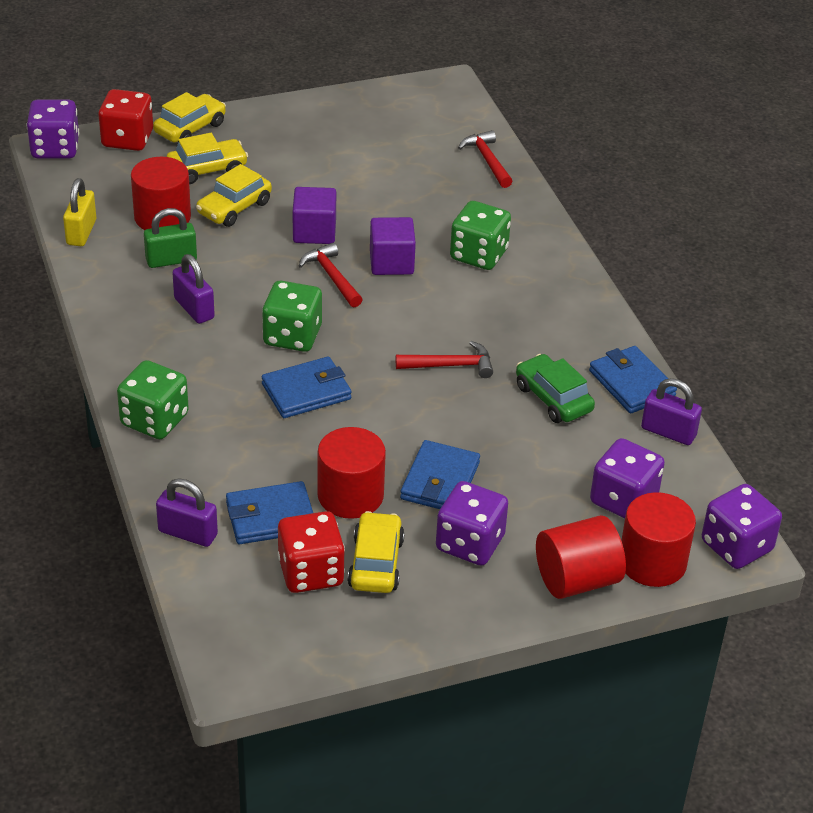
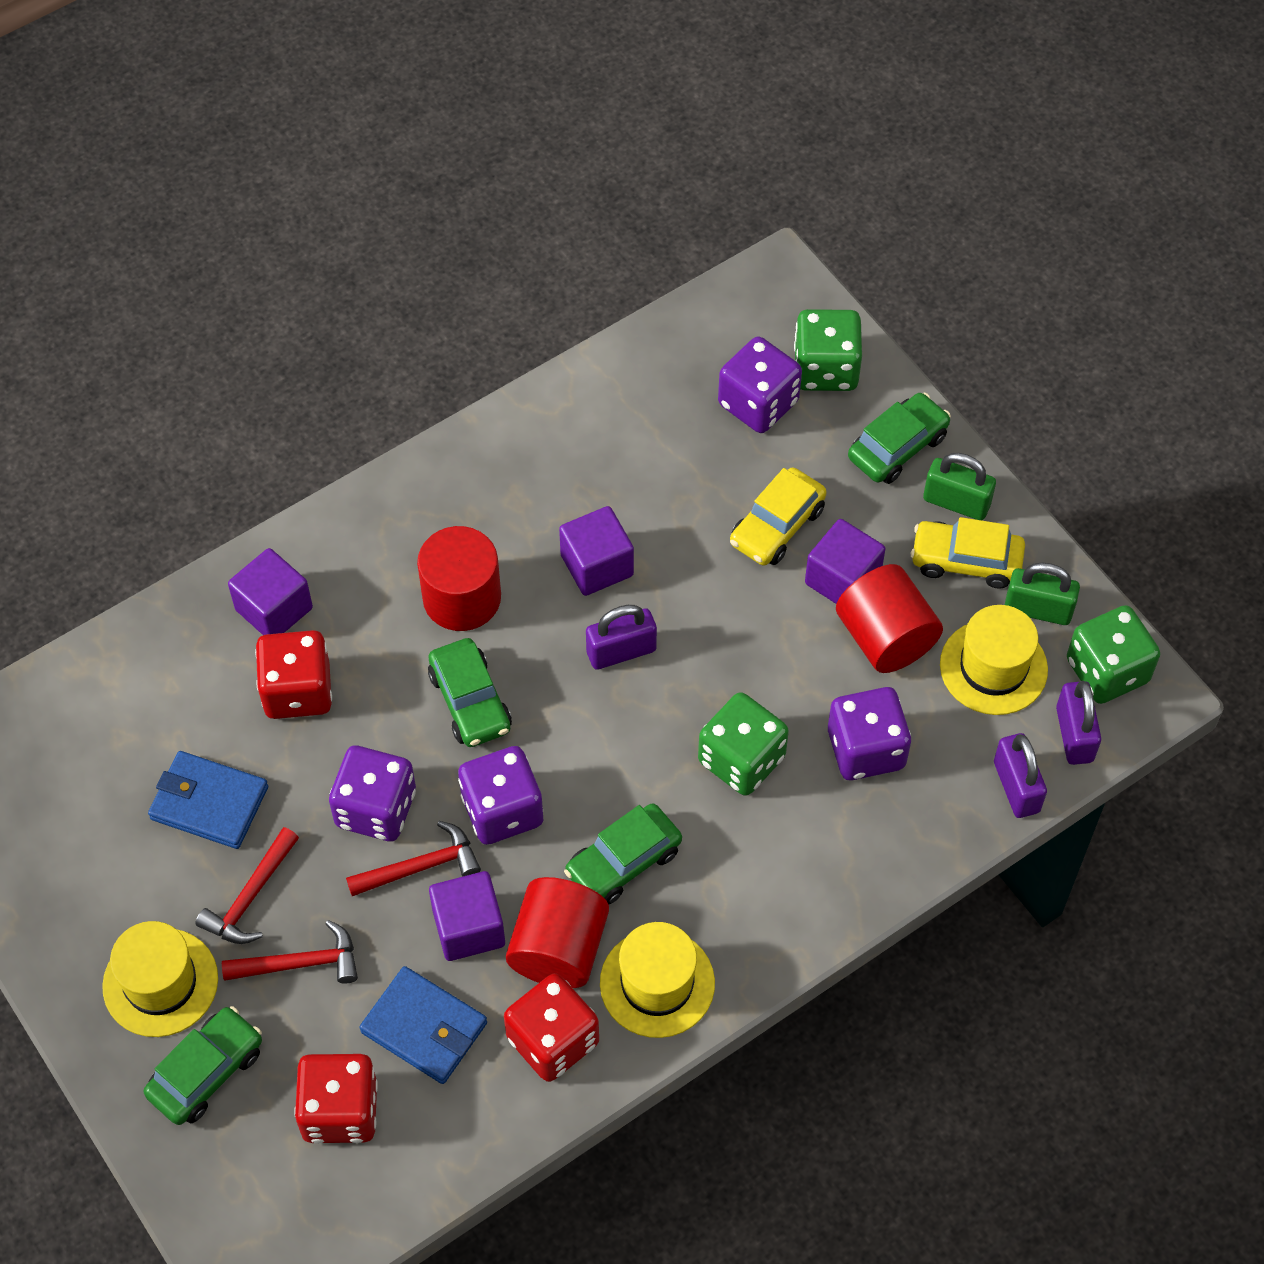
blue wallet: 4 -> 2
green car: 1 -> 4
green padlock: 1 -> 2
purple cube: 2 -> 4
red cylinder: 4 -> 3
red dice: 2 -> 3
yellow car: 4 -> 2
yellow hat: 0 -> 3
yellow padlock: 1 -> 0

